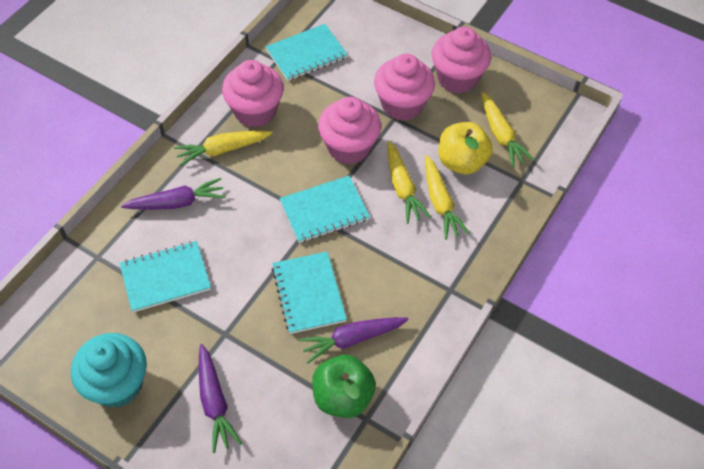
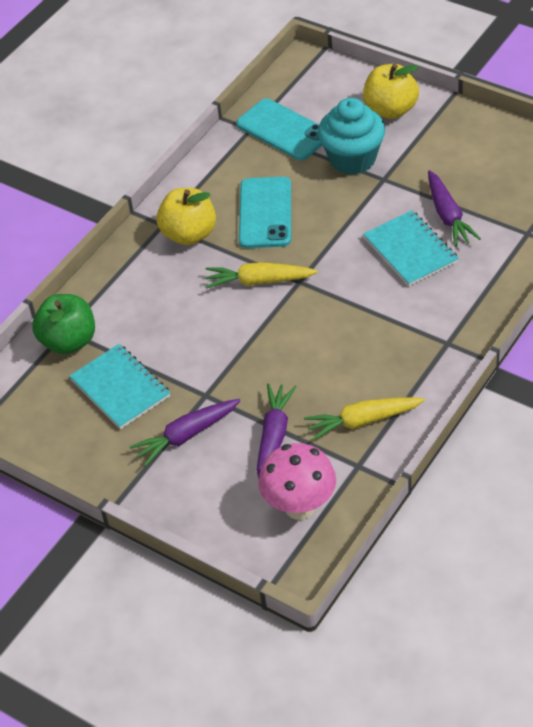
pink cupcake: 4 -> 0
pink mushroom: 0 -> 1
turquoise notebook: 4 -> 2
turquoise phone: 0 -> 2
yellow apple: 1 -> 2
yellow carrot: 4 -> 2

